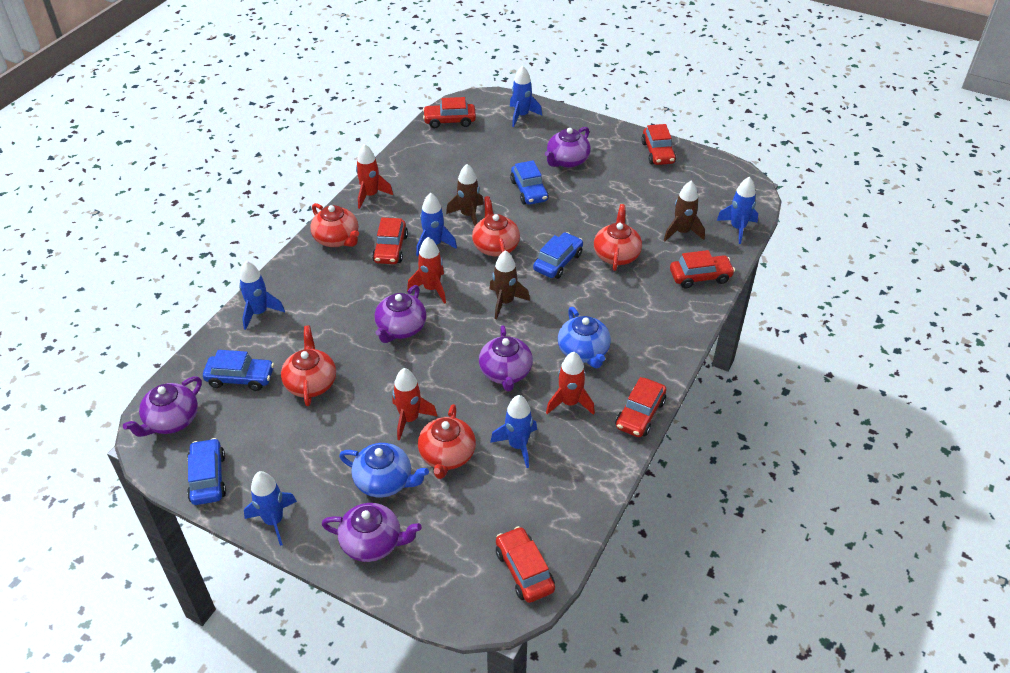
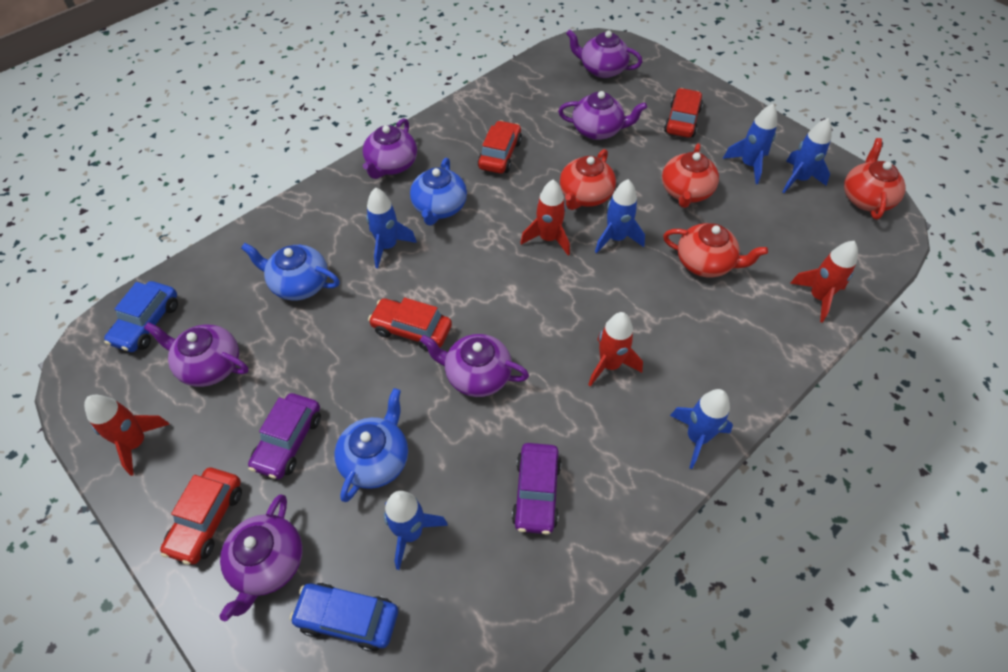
blue car: 4 -> 2
blue teapot: 2 -> 3
brown rocket: 3 -> 0
purple car: 0 -> 2
purple teapot: 5 -> 6
red car: 6 -> 4
red teapot: 5 -> 4

